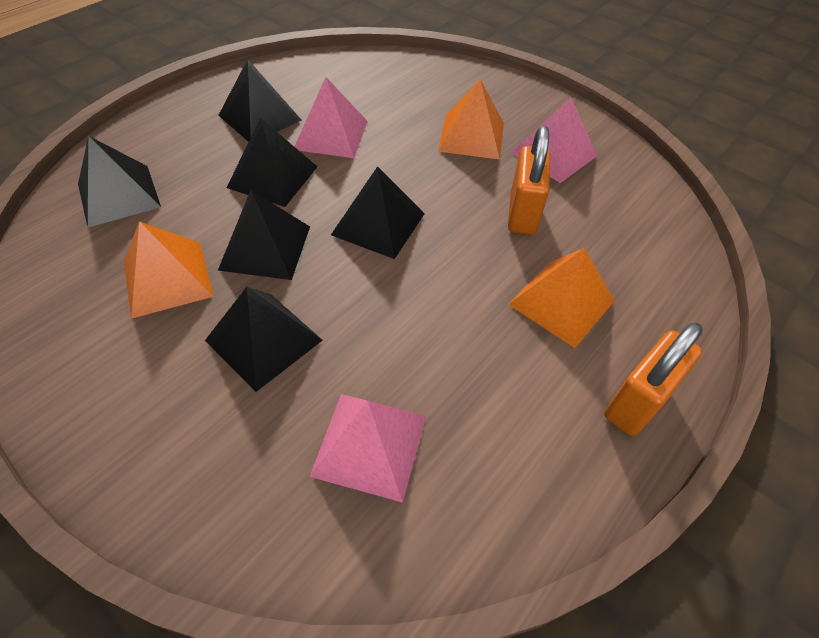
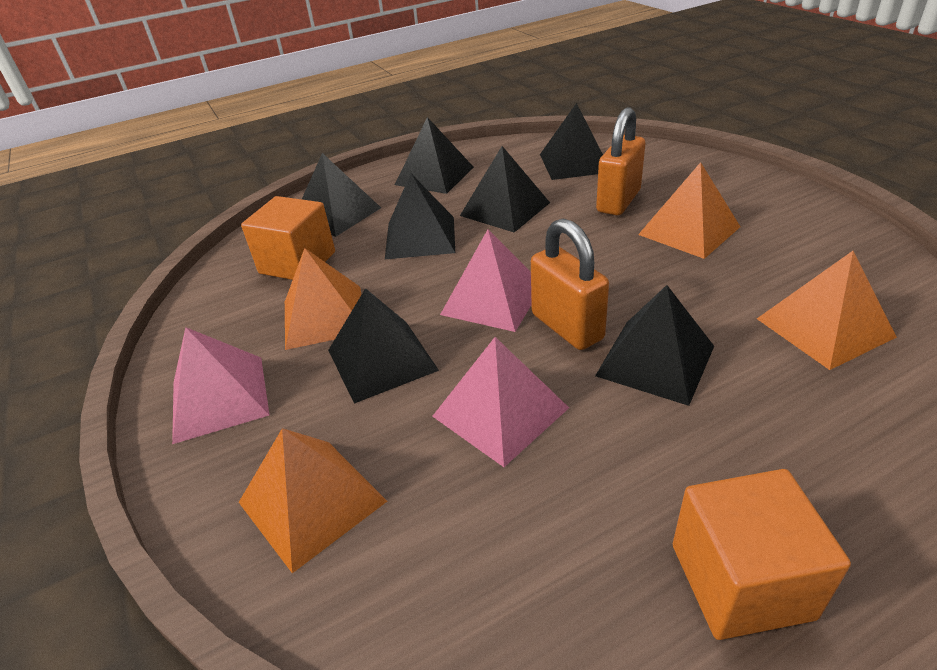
black pyramid: 6 -> 7
orange cube: 0 -> 2
orange pyramid: 3 -> 4

